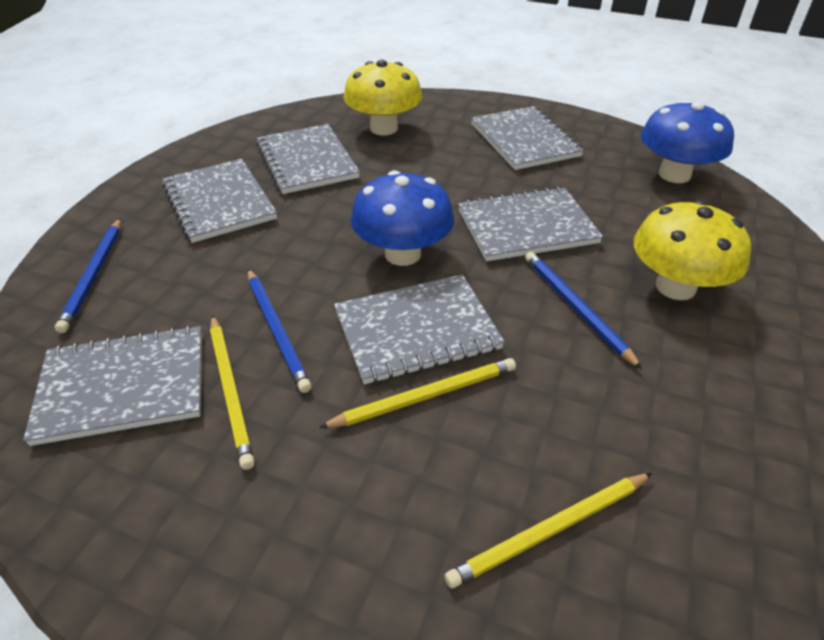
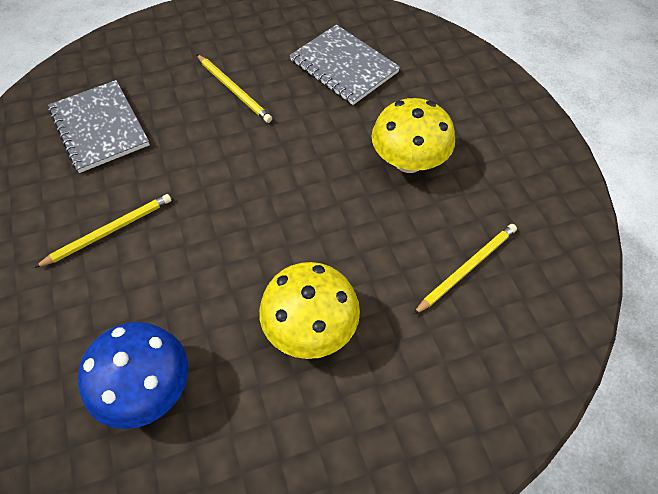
blue mushroom: 2 -> 1
blue pencil: 3 -> 0
grey notebook: 6 -> 2

